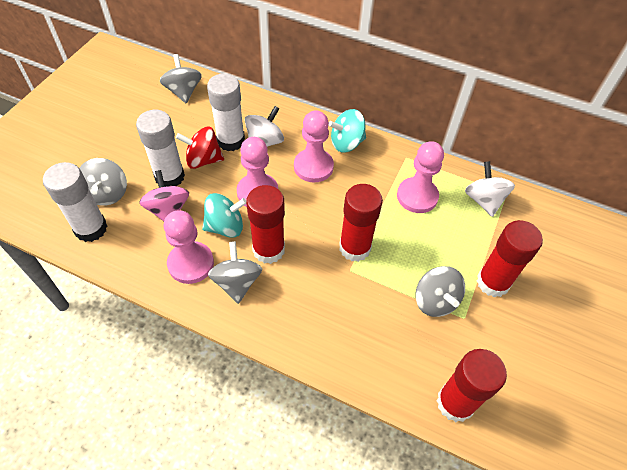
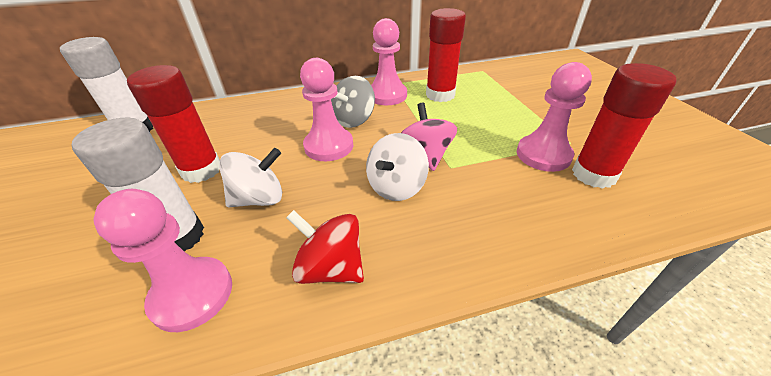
grey spinning top: 4 -> 1
red glue stick: 4 -> 3
turquoise spinning top: 2 -> 0
white glue stick: 3 -> 2

